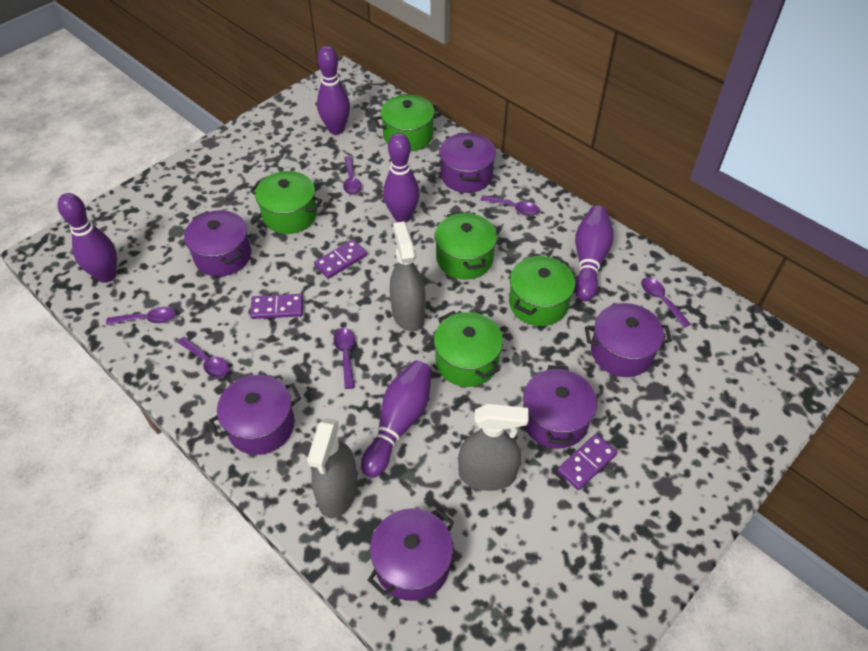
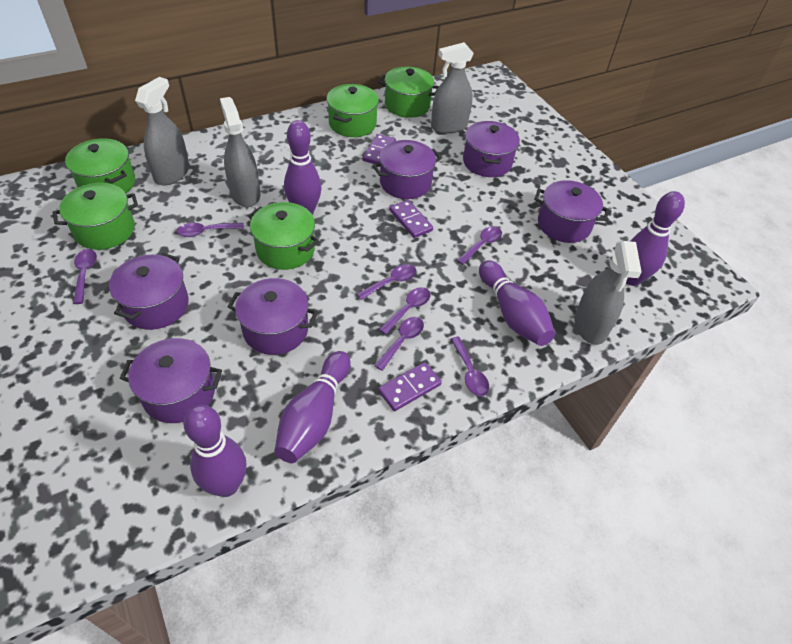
grey spray bottle: 3 -> 4
purple spoon: 6 -> 7

